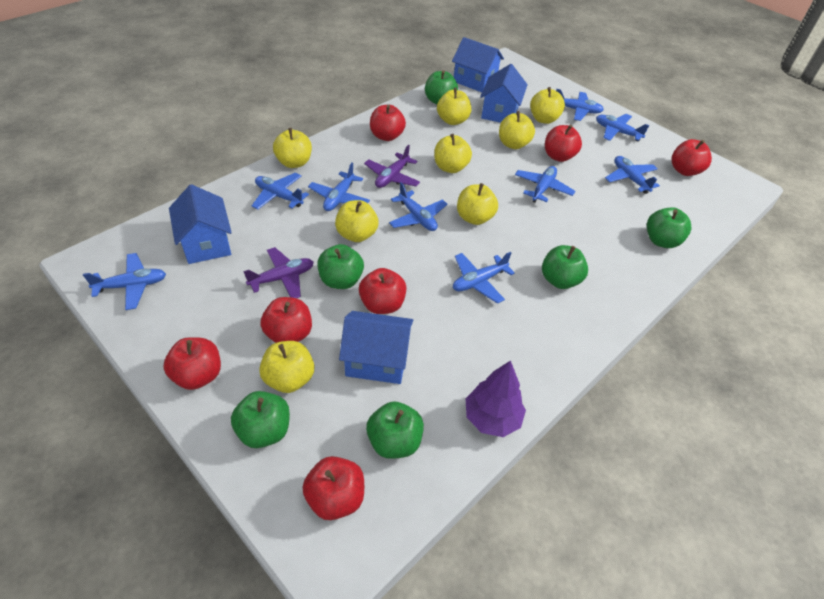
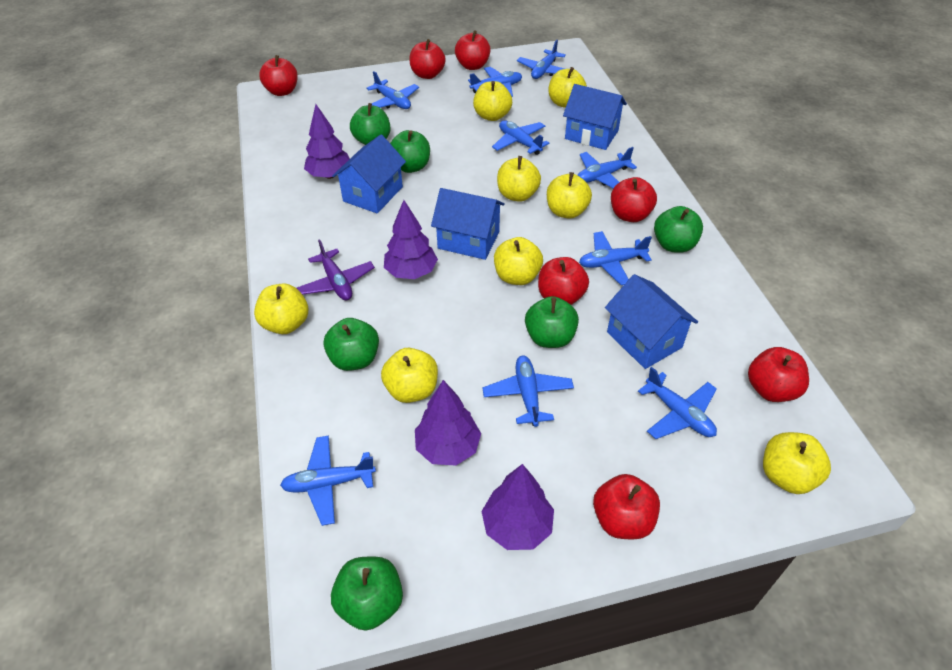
purple plane: 2 -> 1
purple tree: 1 -> 4

